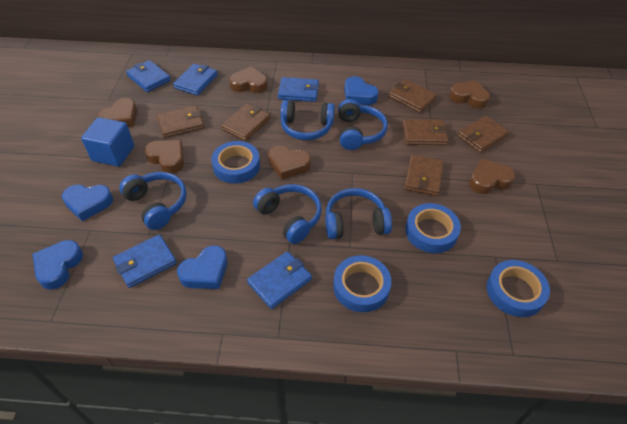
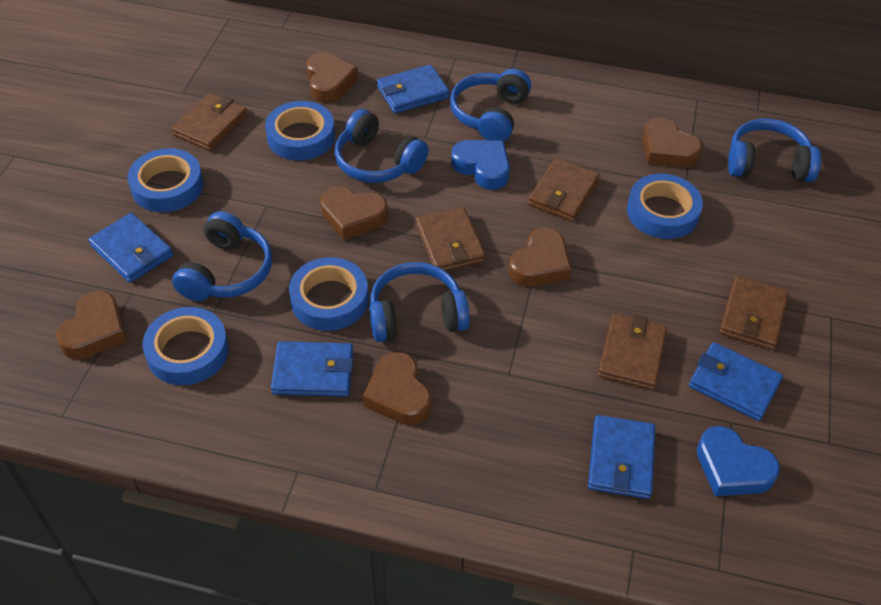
blue cube: 1 -> 0
blue heart: 4 -> 2
blue tape: 4 -> 5
brown wallet: 6 -> 5

